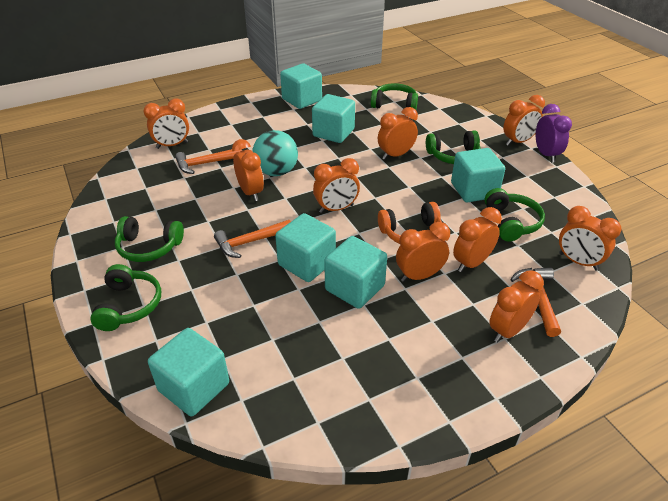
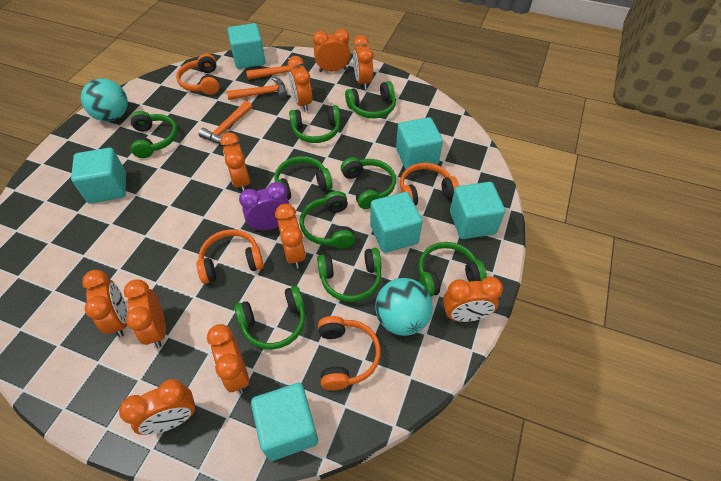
green headphones: 5 -> 9
orange clock: 9 -> 10
orange headphones: 1 -> 4
turquoise ball: 1 -> 2

